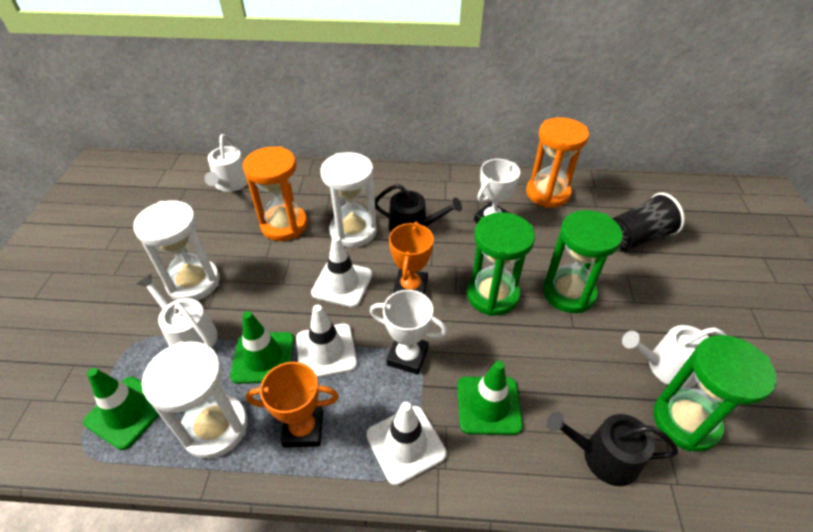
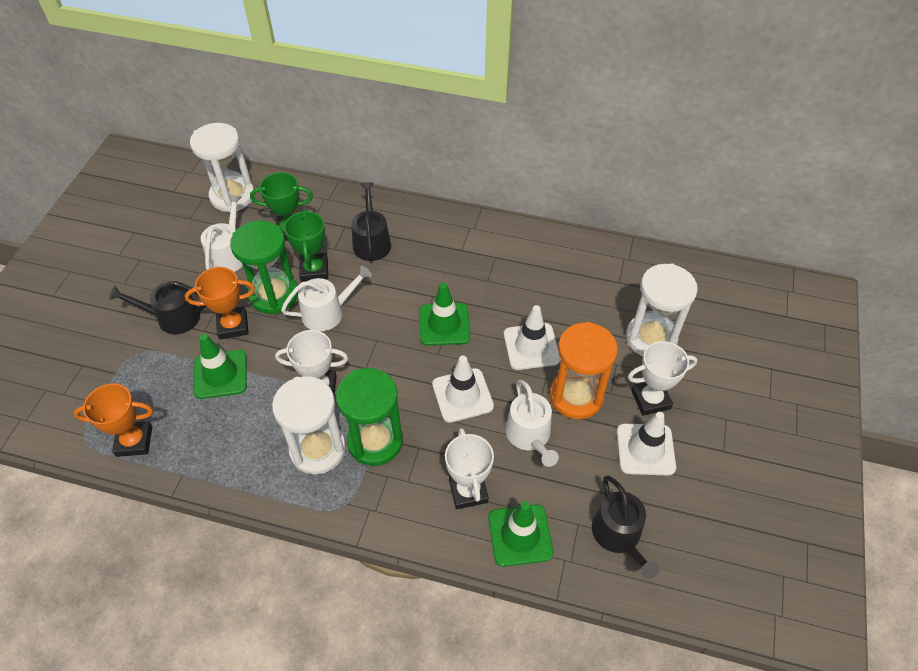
black cup: 1 -> 0
black watering can: 2 -> 3
green hourglass: 3 -> 2
green trophy: 0 -> 2
orange hourglass: 2 -> 1
white trophy: 2 -> 3

